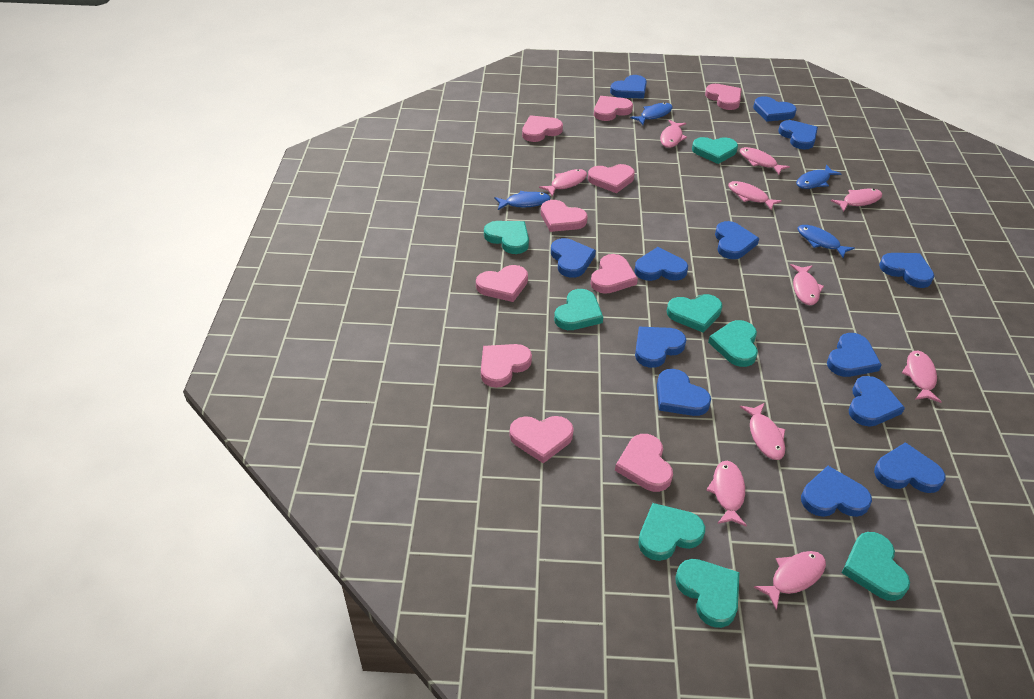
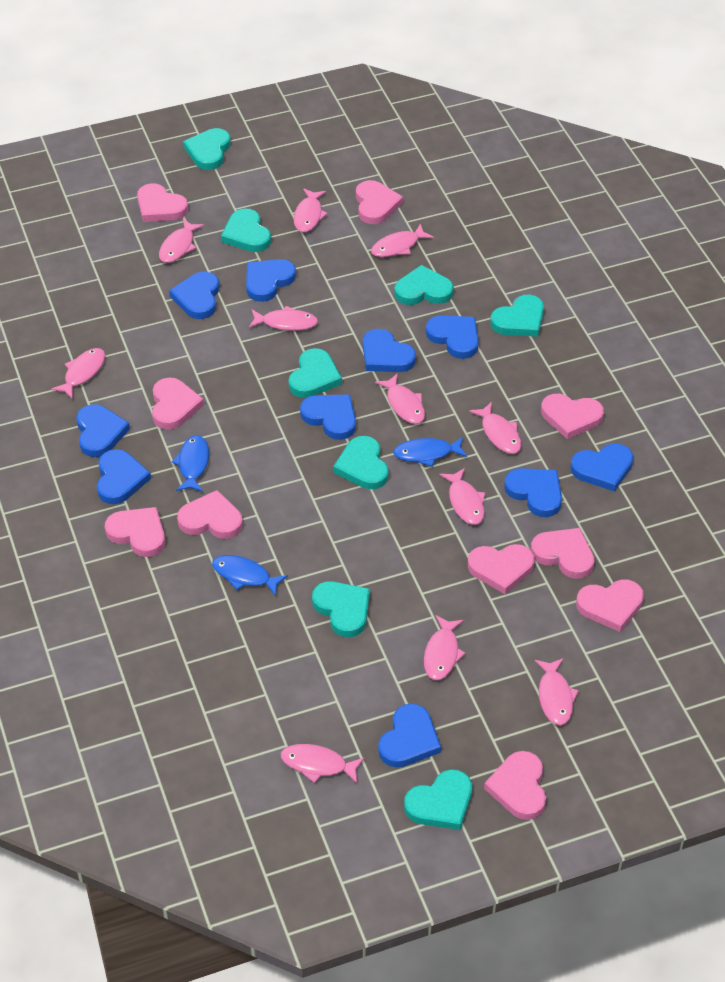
blue fish: 4 -> 3
blue heart: 13 -> 10
pink fish: 10 -> 11

